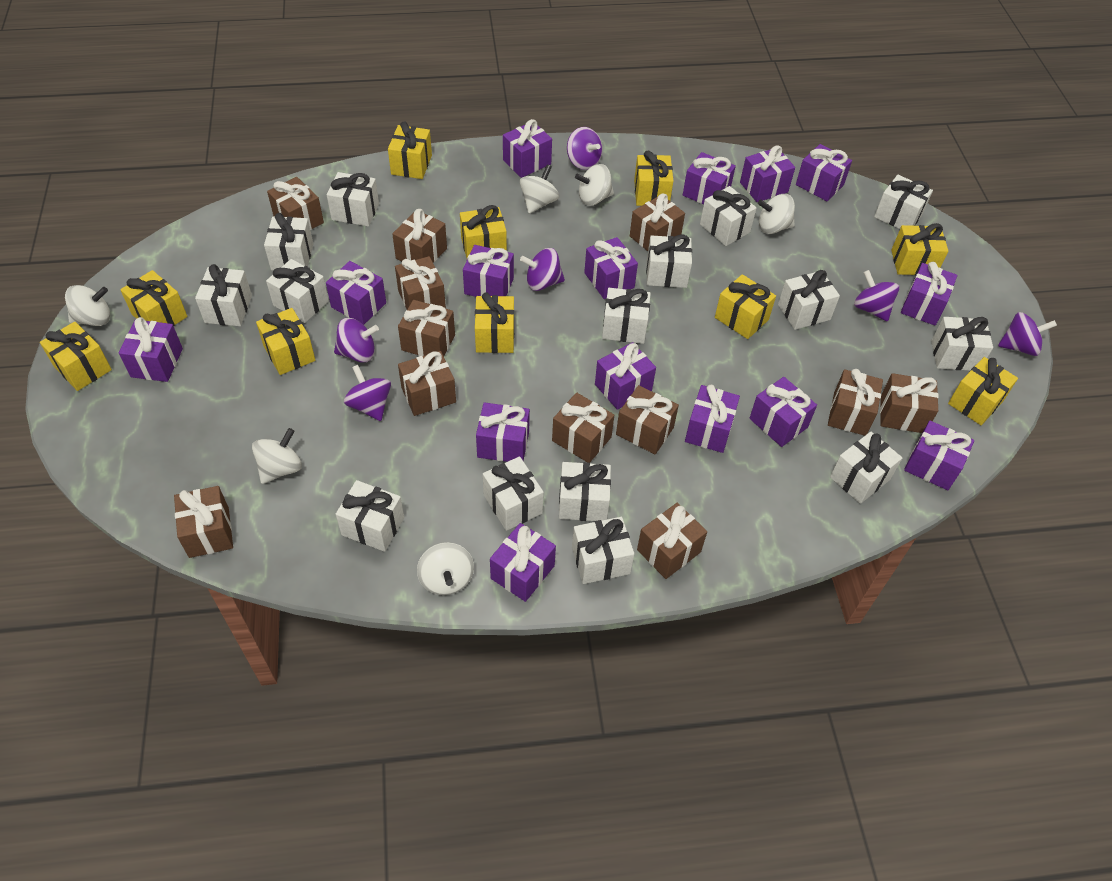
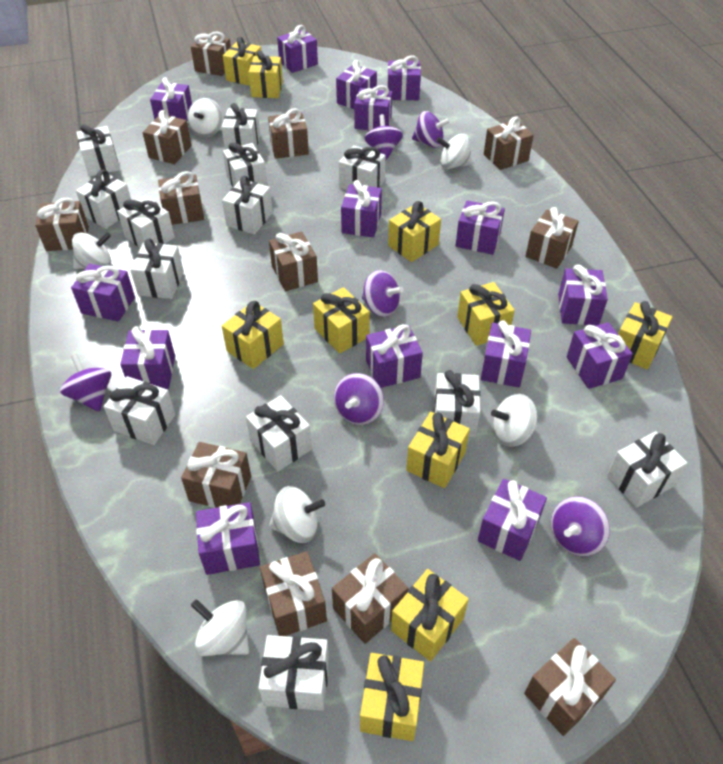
white gift: 15 -> 13

